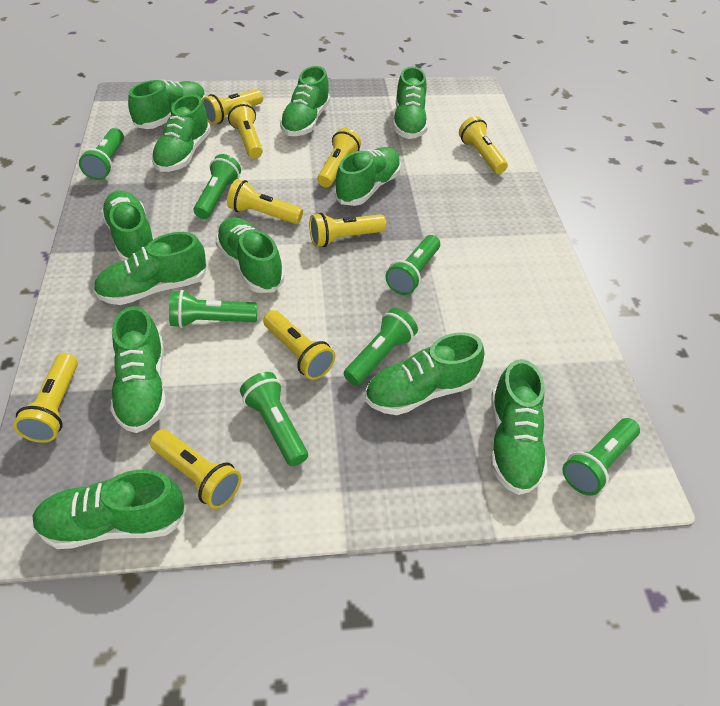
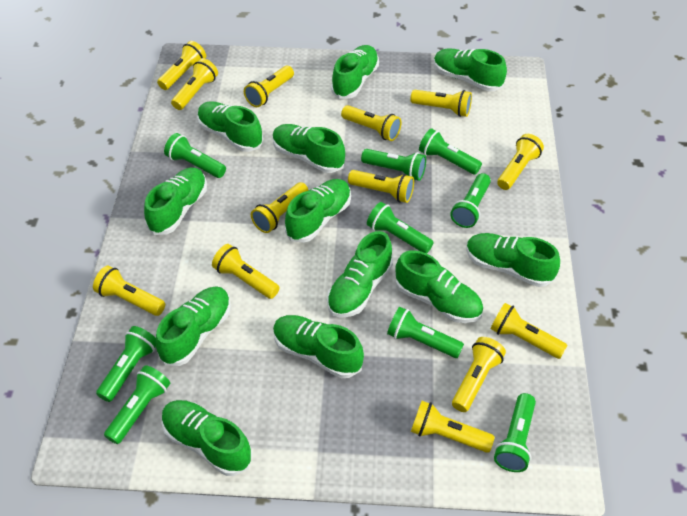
green flashlight: 7 -> 9
yellow flashlight: 9 -> 13

